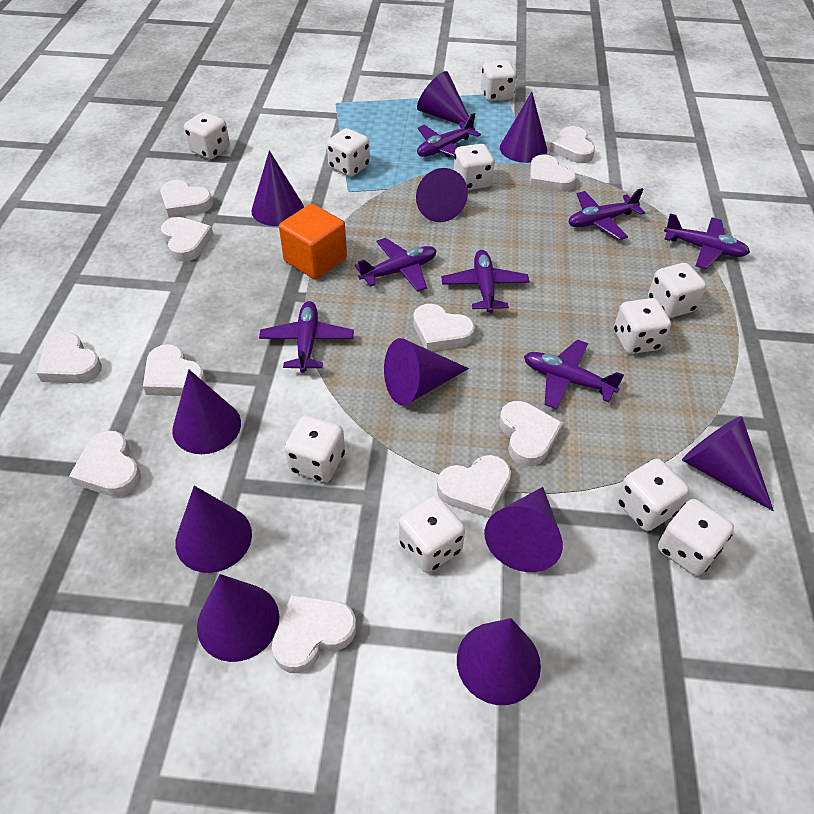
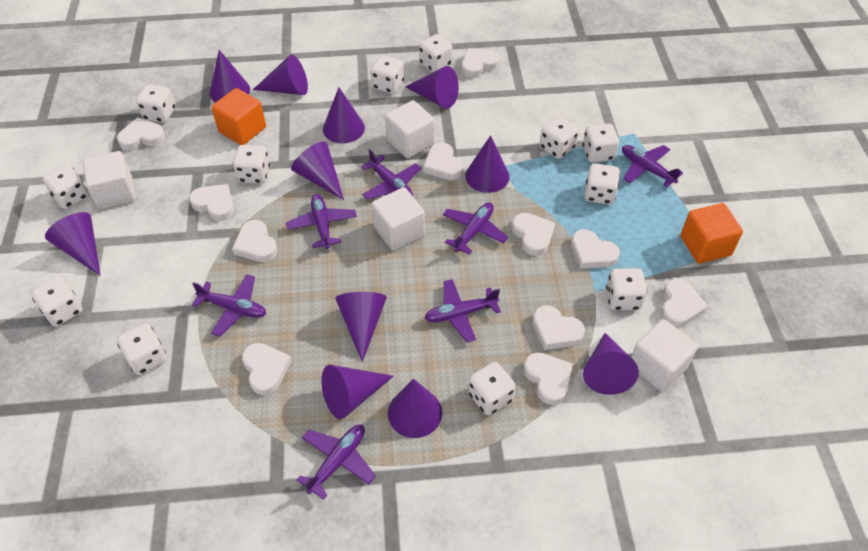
orange cube: 1 -> 2
white cube: 0 -> 4
white dice: 10 -> 12

